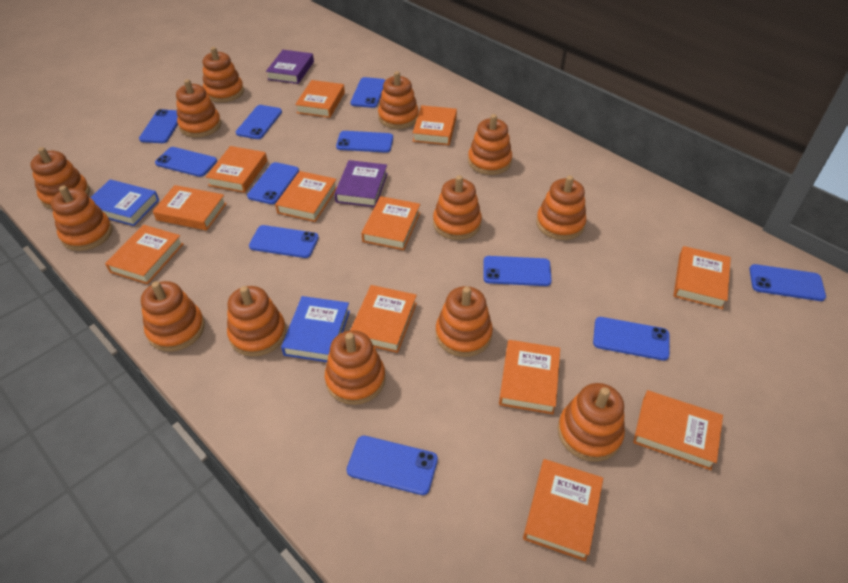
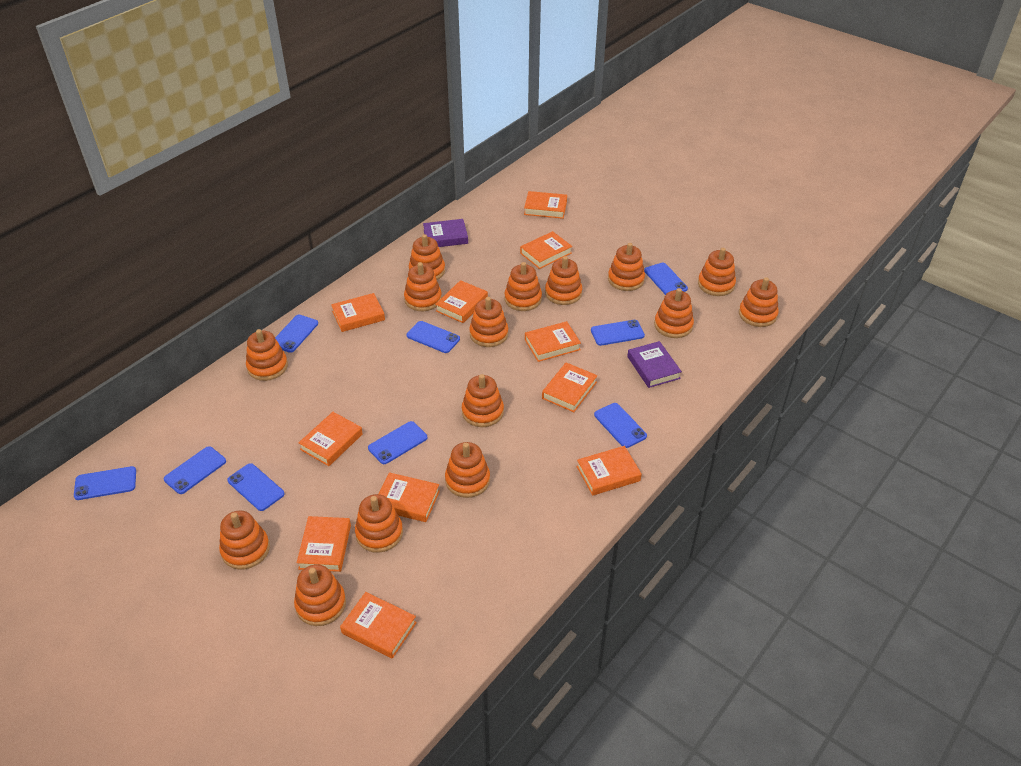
blue book: 2 -> 0
blue phone: 11 -> 9
orange book: 12 -> 11
orange stacking toy: 13 -> 15

